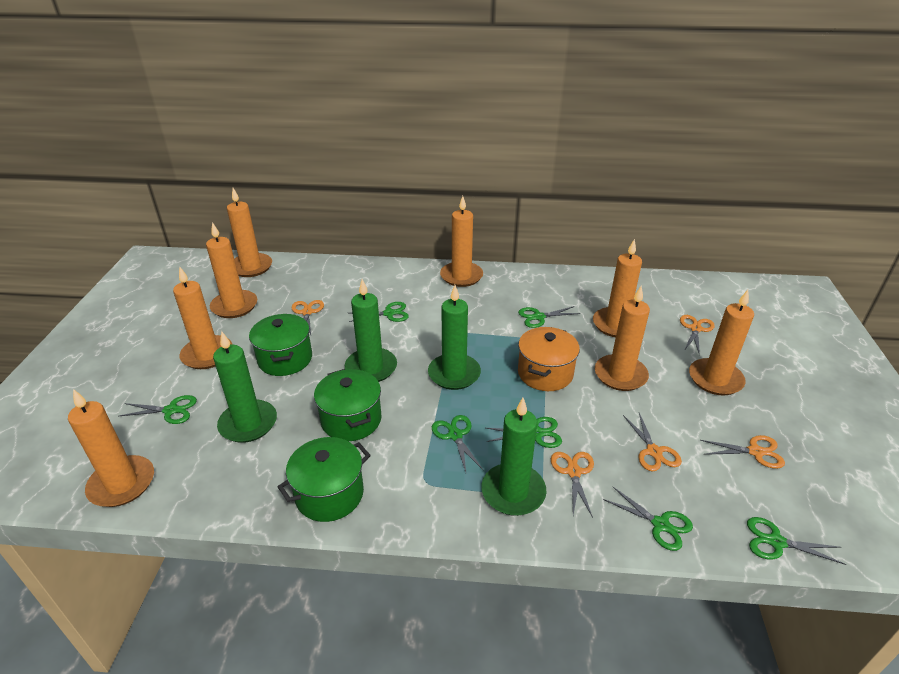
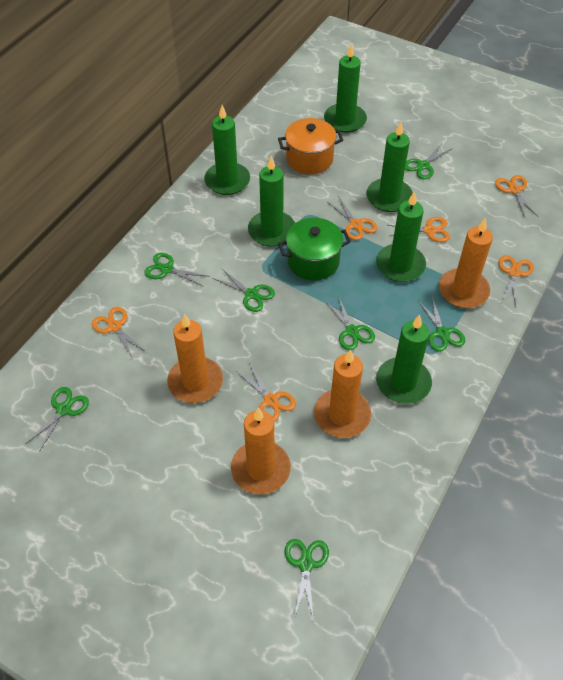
green candle: 4 -> 6
green pot: 3 -> 1
orange candle: 8 -> 4
orange scissors: 5 -> 6

